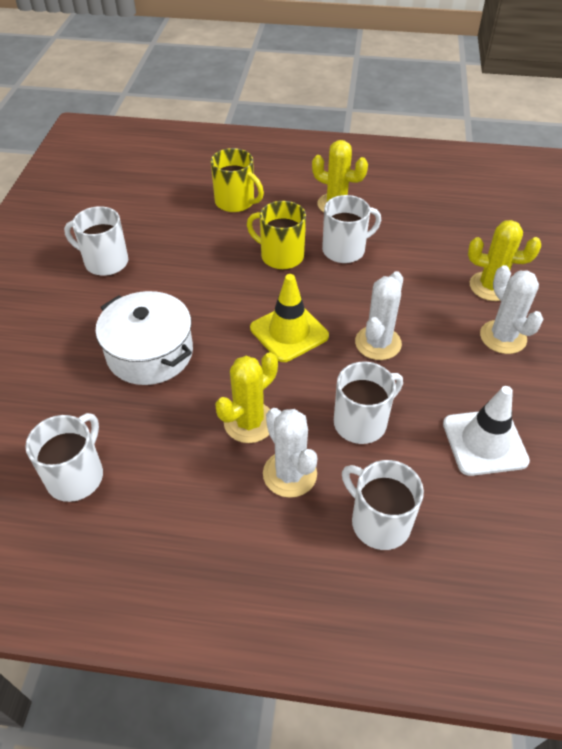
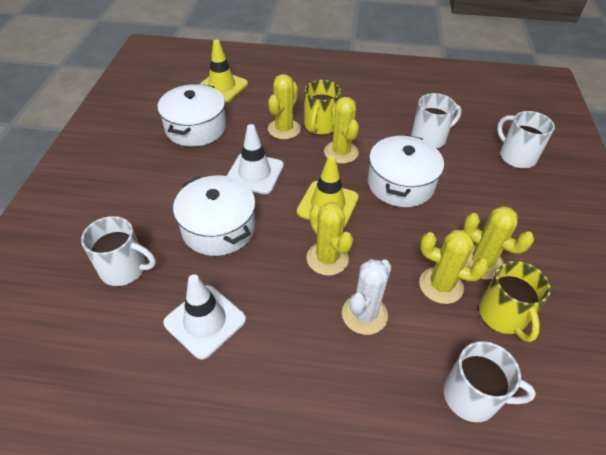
white cactus: 3 -> 1
white mug: 5 -> 4
white pot: 1 -> 3
white traffic cone: 1 -> 2
yellow cactus: 3 -> 5
yellow traffic cone: 1 -> 2

